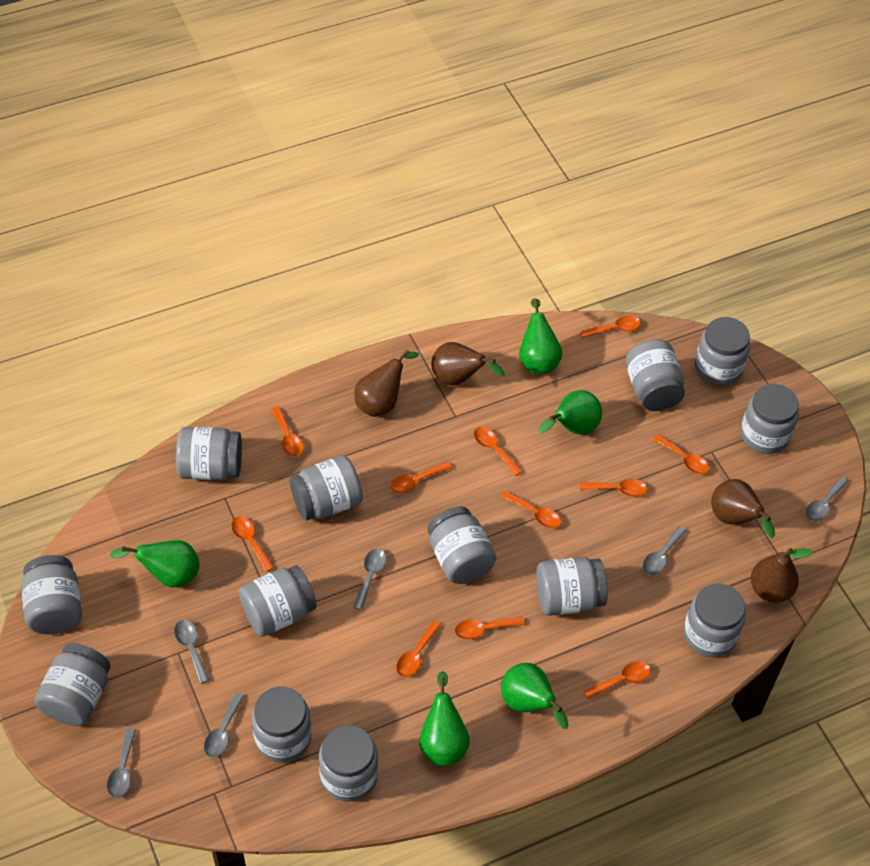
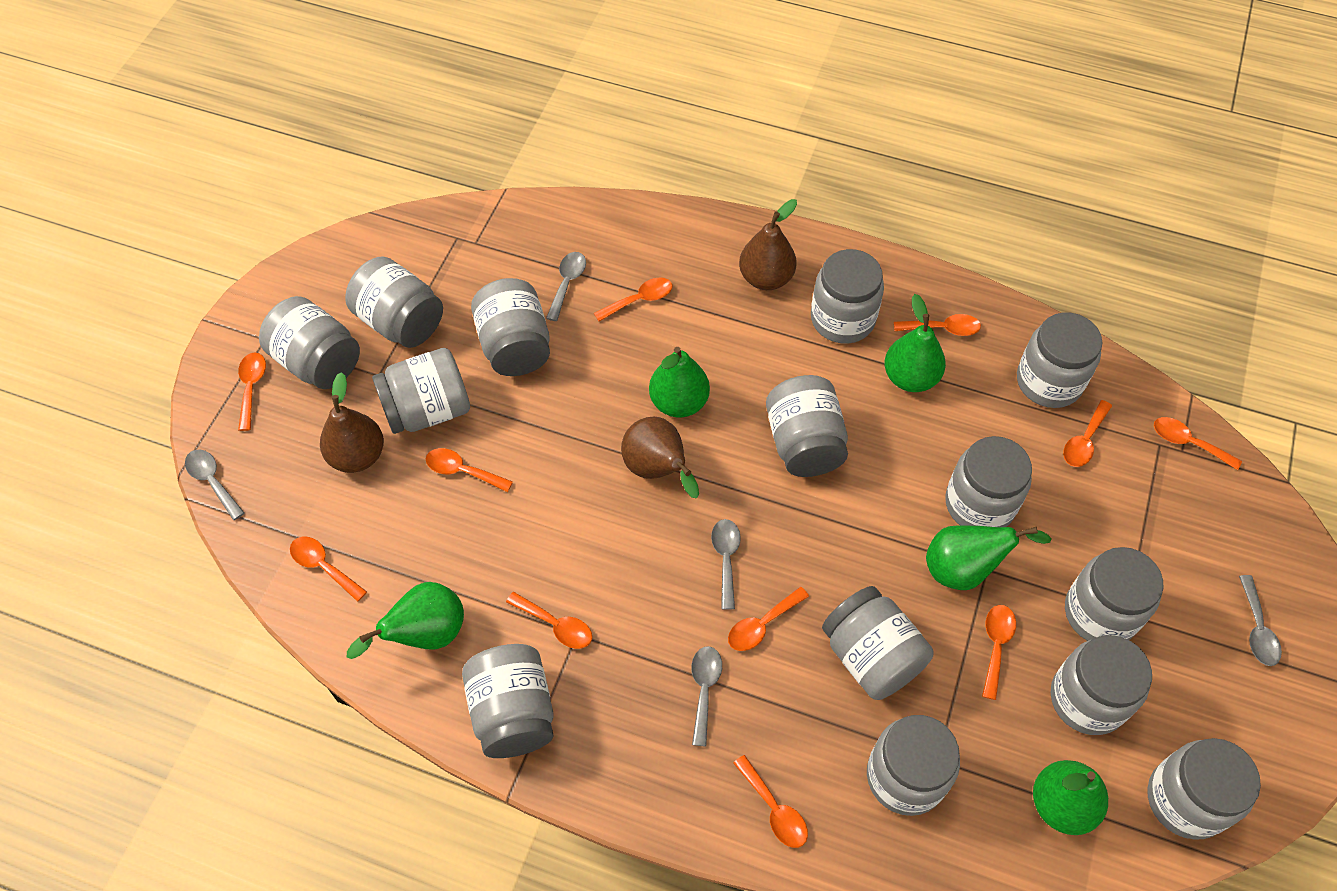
brown pear: 4 -> 3
grey jar: 13 -> 14
grey spoon: 6 -> 5

